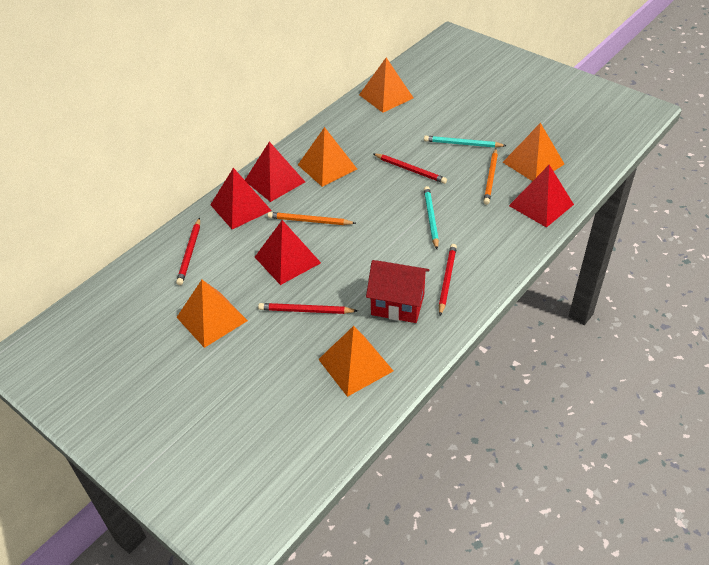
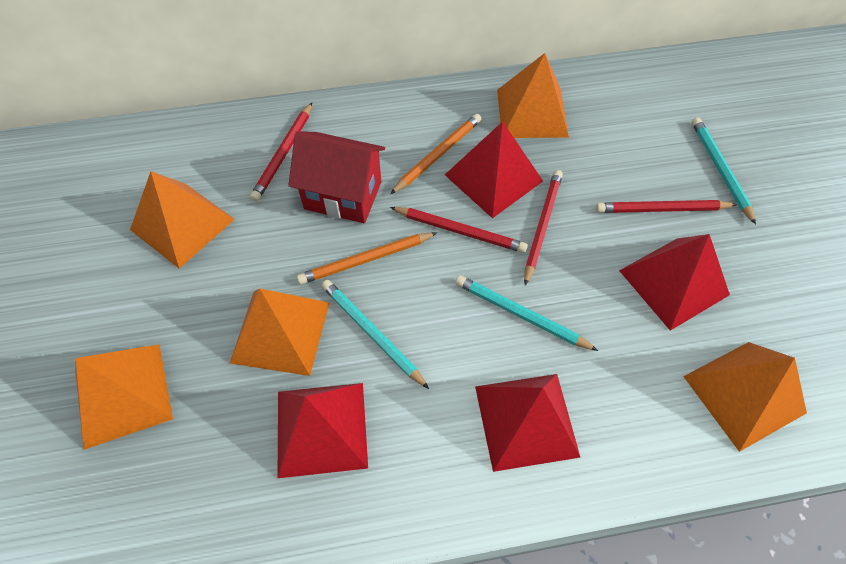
turquoise pencil: 2 -> 3

